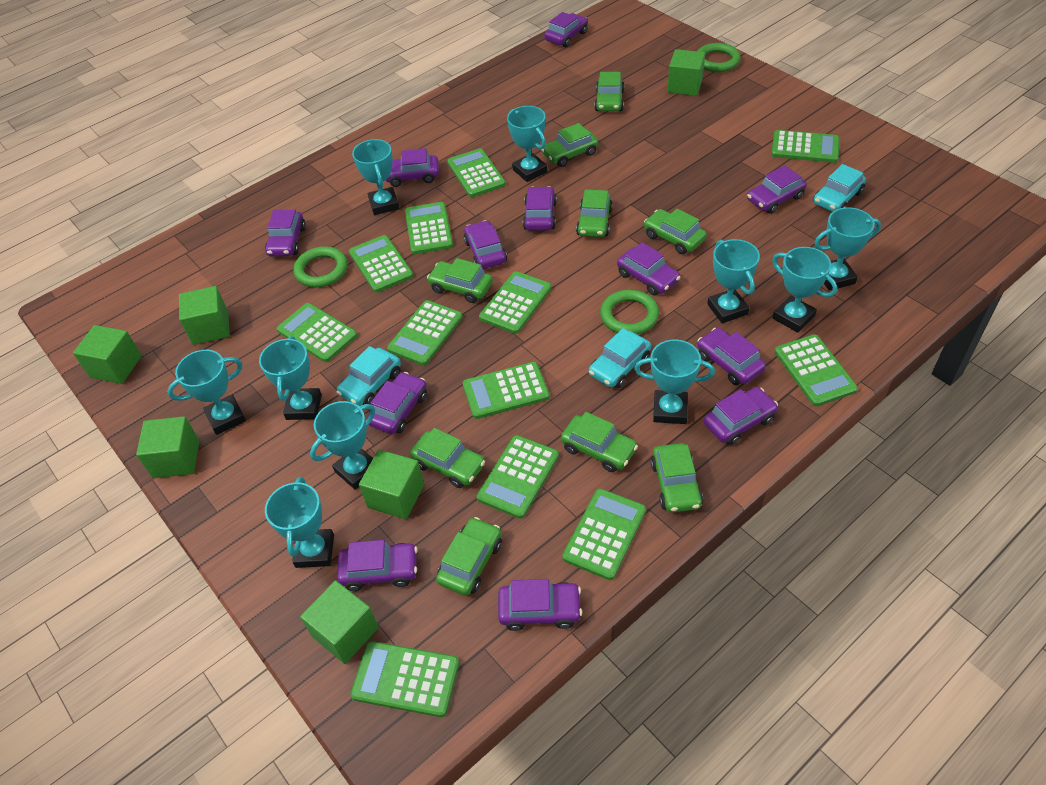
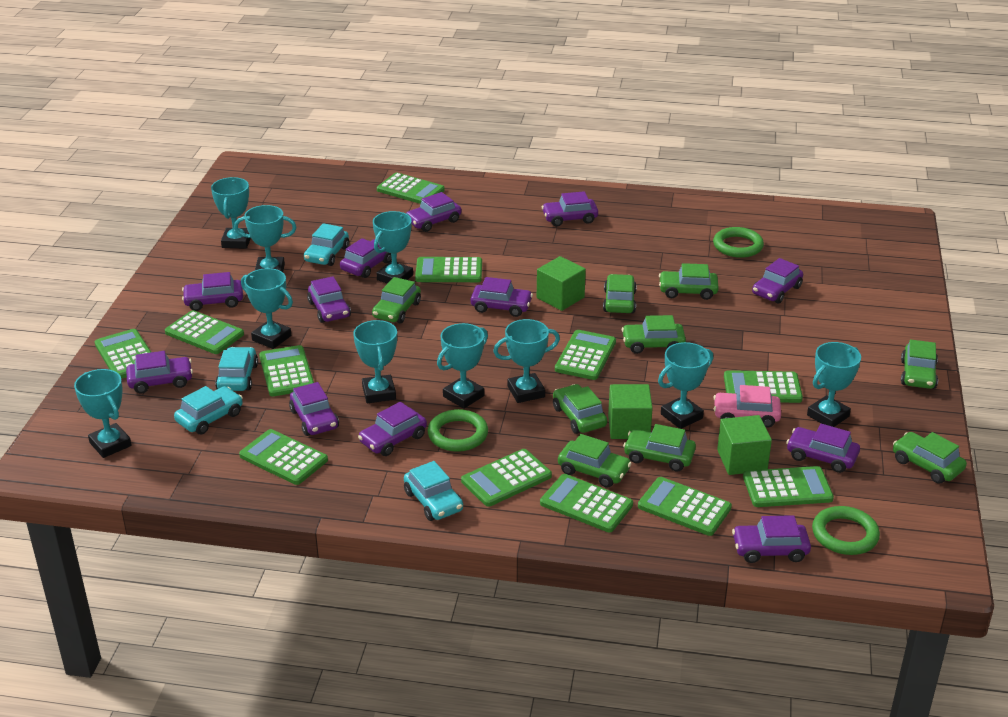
green cube: 6 -> 3
pink car: 0 -> 1
turquoise car: 3 -> 4

